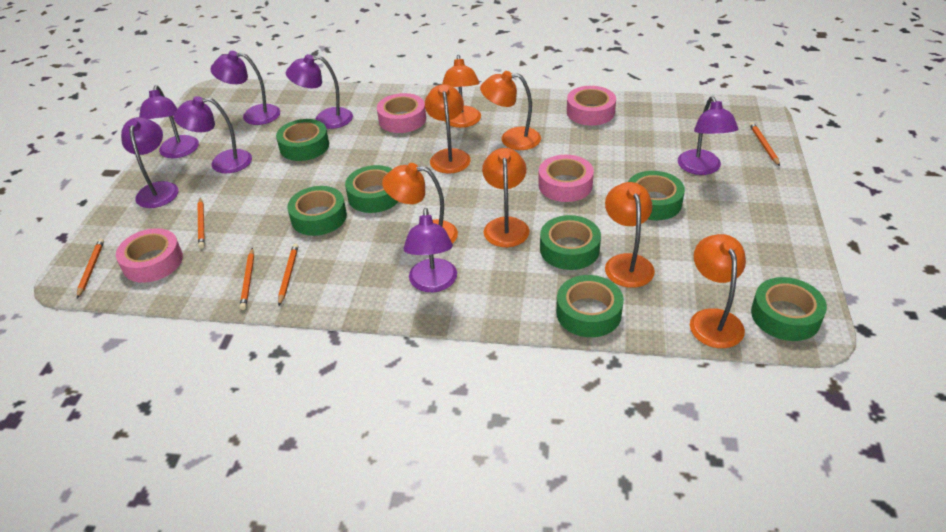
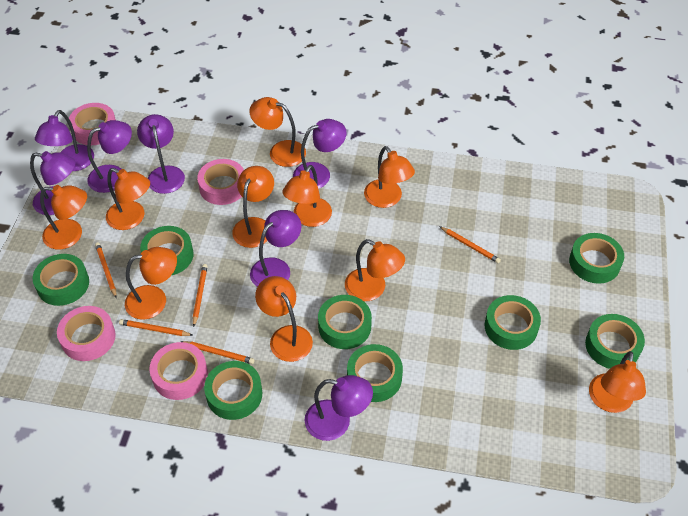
green tape: 7 -> 8
orange lamp: 7 -> 10

